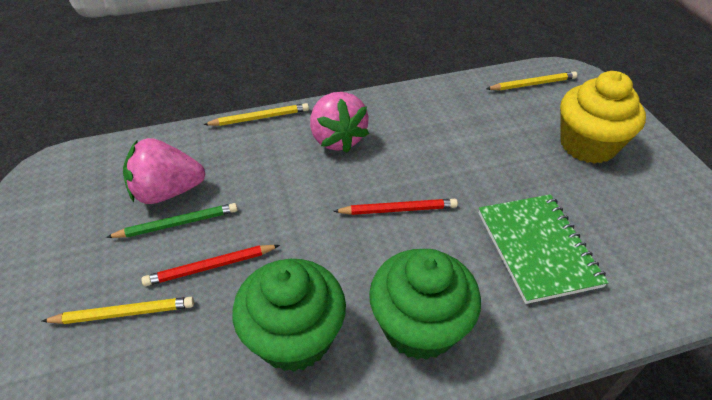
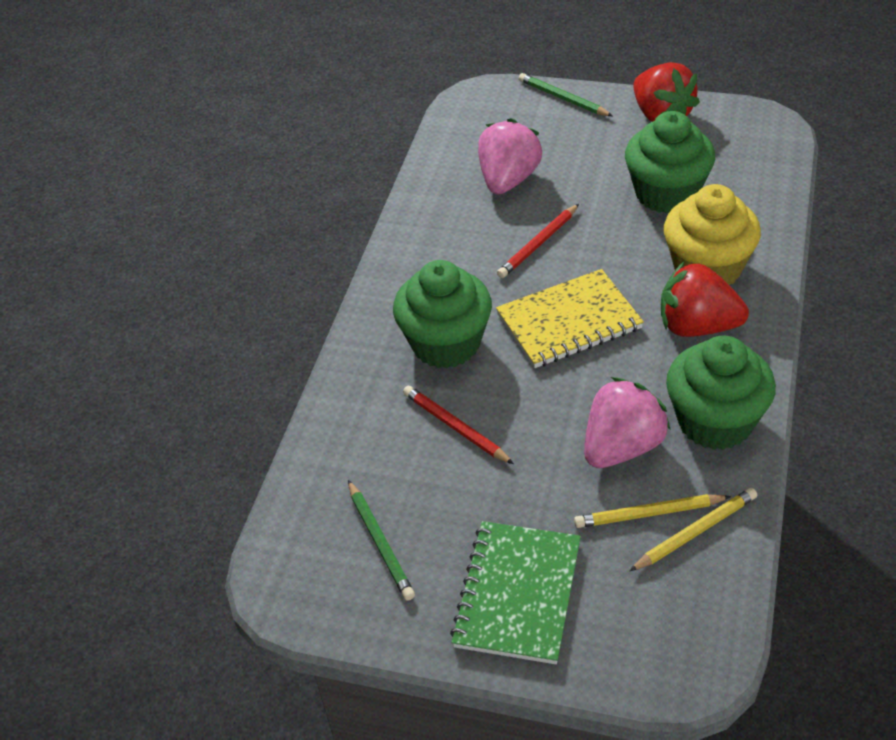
green cupcake: 2 -> 3
green pencil: 1 -> 2
red strawberry: 0 -> 2
yellow notebook: 0 -> 1
yellow pencil: 3 -> 2

